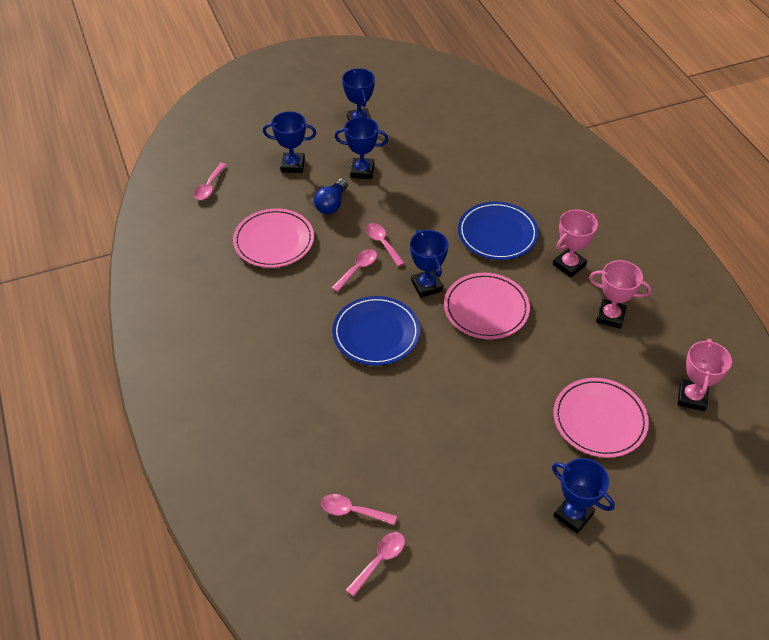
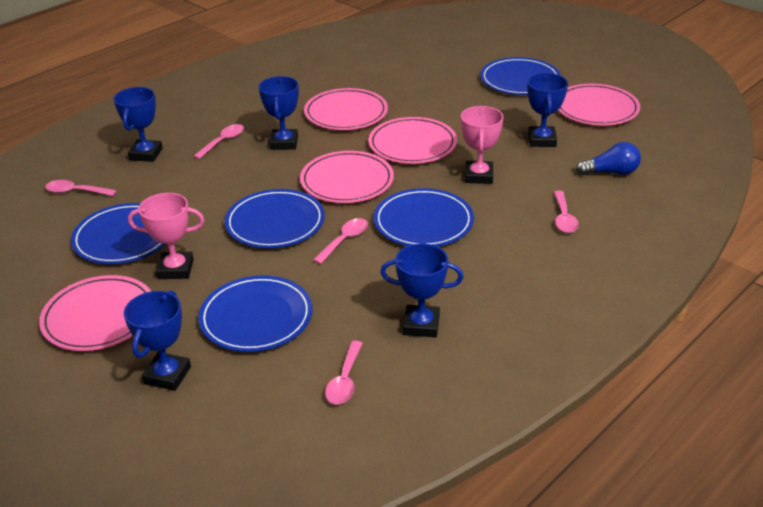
blue plate: 2 -> 5
pink plate: 3 -> 5
pink trophy: 3 -> 2

